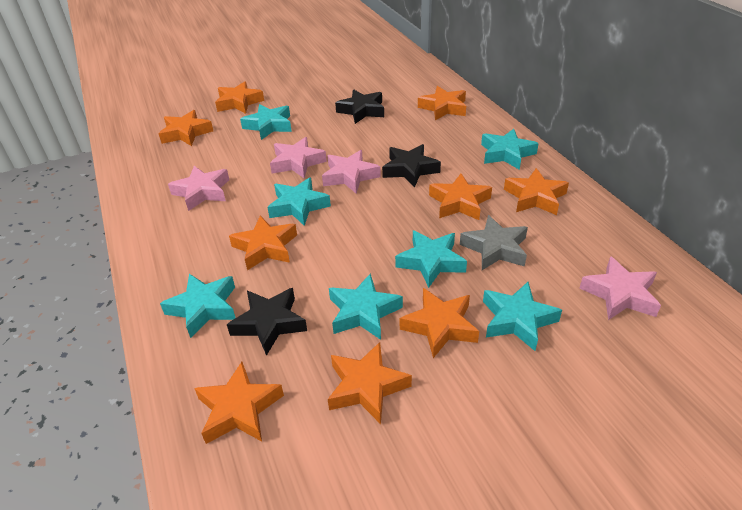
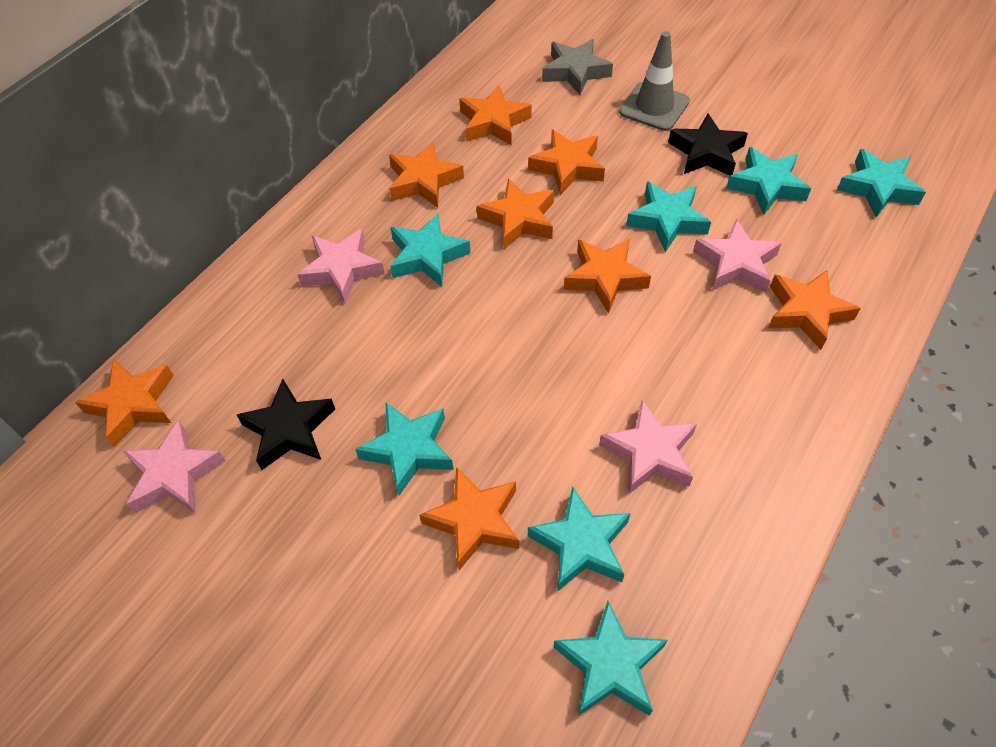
black star: 3 -> 2
grey traffic cone: 0 -> 1
orange star: 9 -> 8

